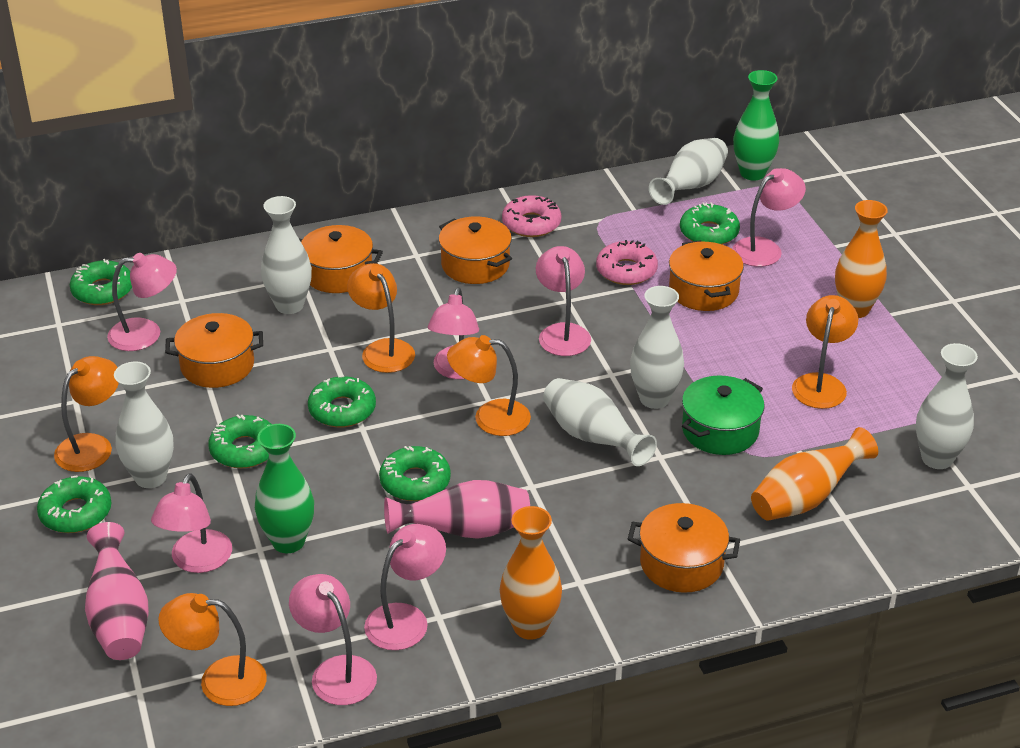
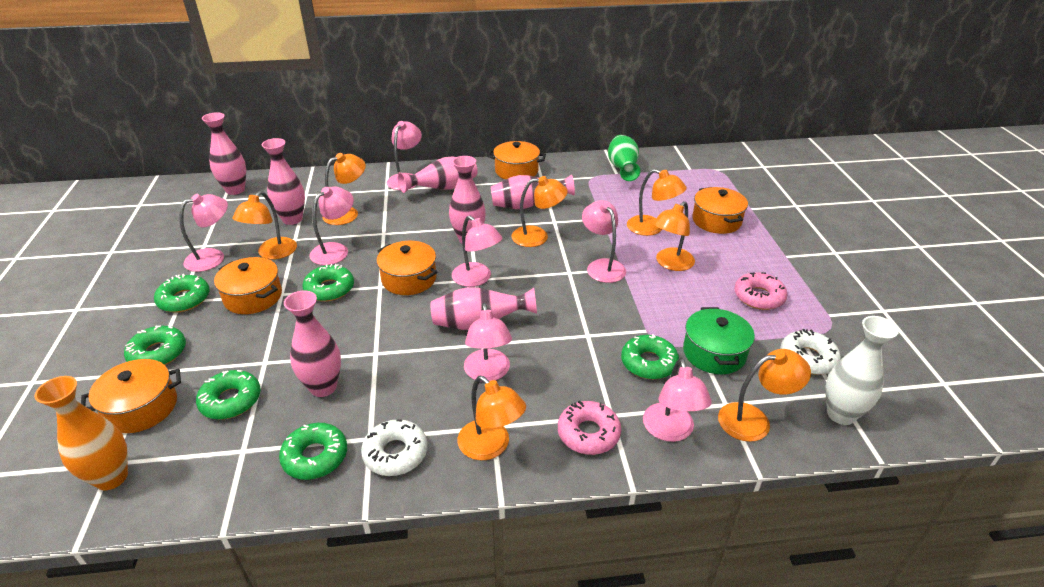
green vase: 2 -> 1
orange lamp: 5 -> 7
orange vase: 3 -> 1
pink vase: 2 -> 7
white donut: 0 -> 2
white vase: 6 -> 1

